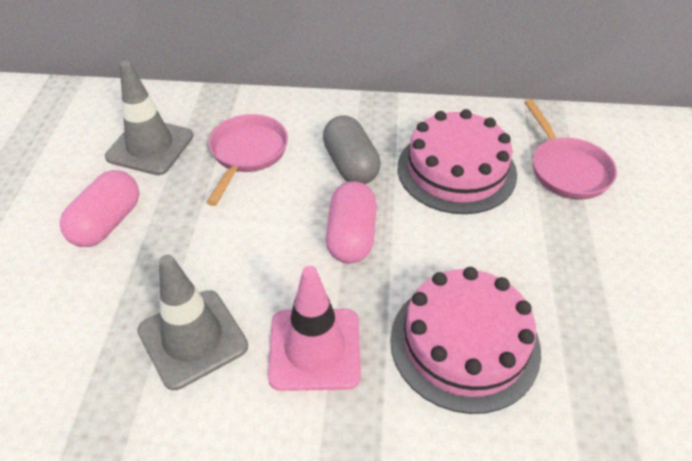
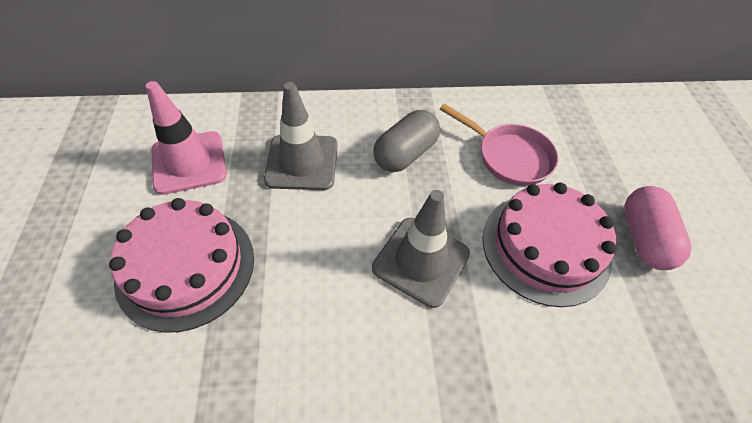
pink capsule: 2 -> 1
pink pan: 2 -> 1

